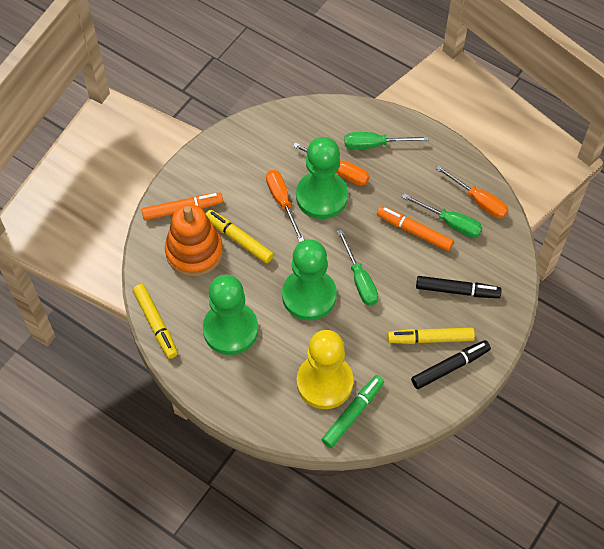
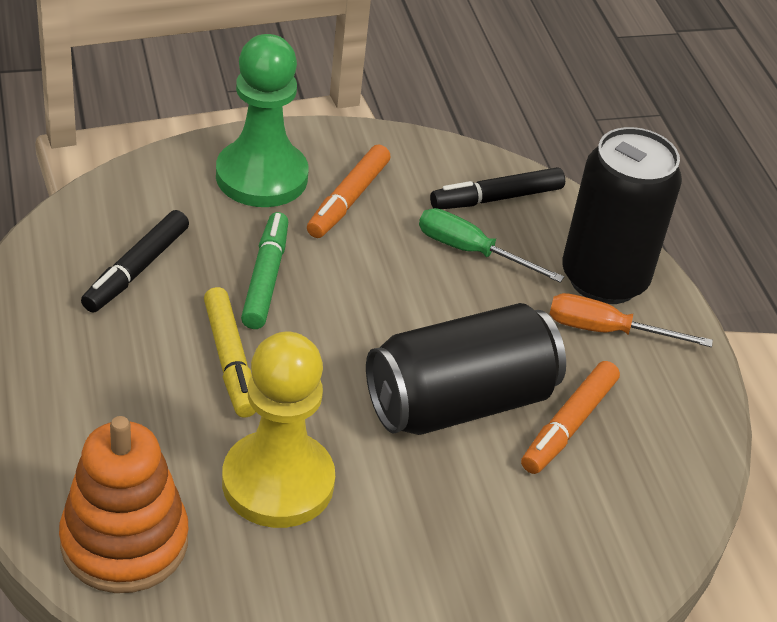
black can: 0 -> 2
green pawn: 3 -> 1
green screwdriver: 3 -> 1
orange screwdriver: 3 -> 1
yellow marker: 3 -> 1

